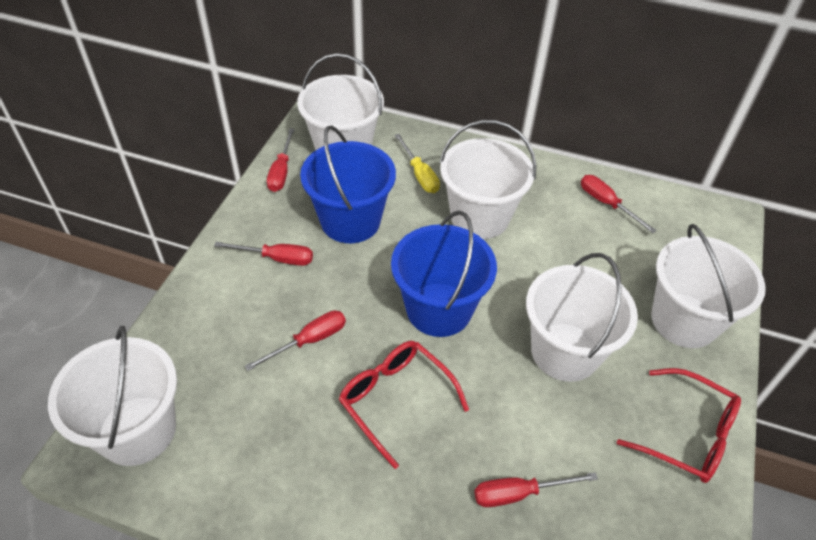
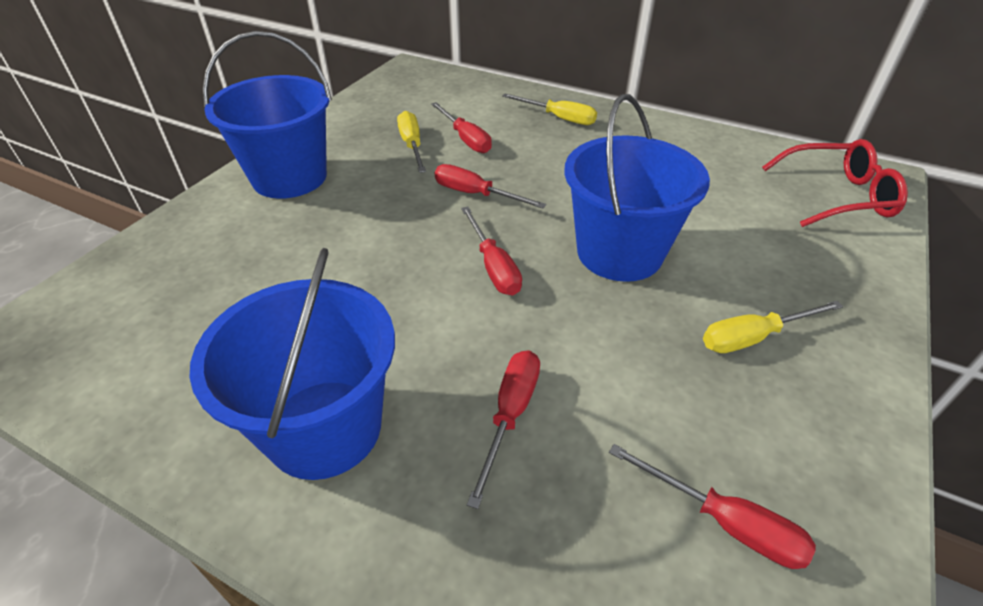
blue bucket: 2 -> 3
red glasses: 2 -> 1
white bucket: 5 -> 0
yellow screwdriver: 1 -> 3

